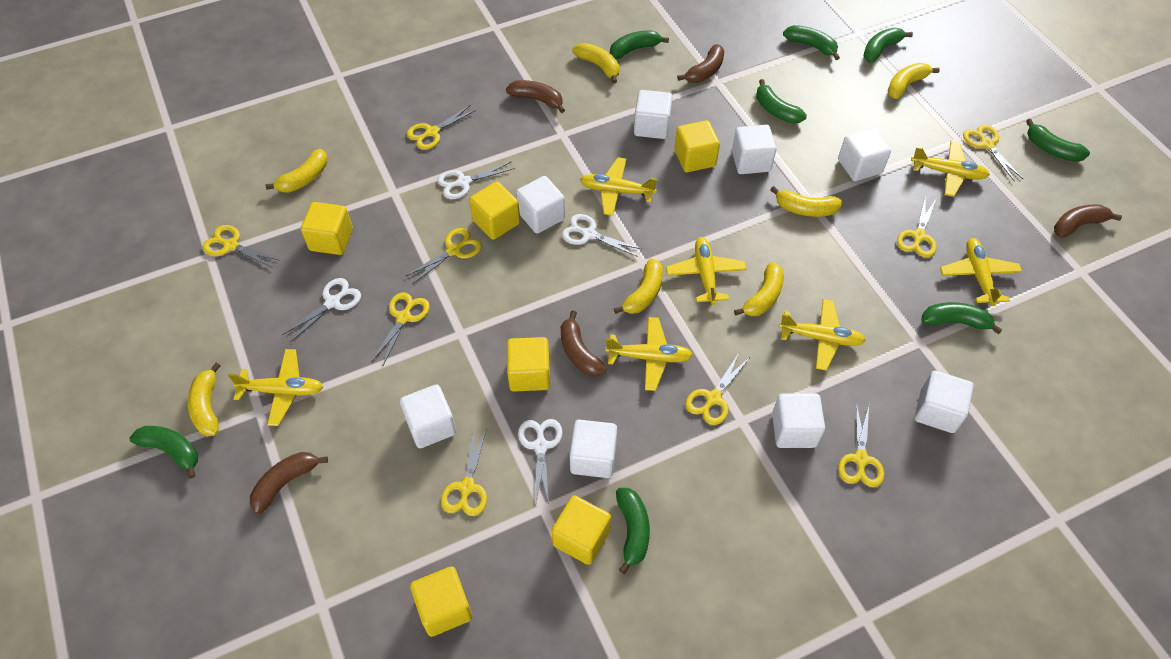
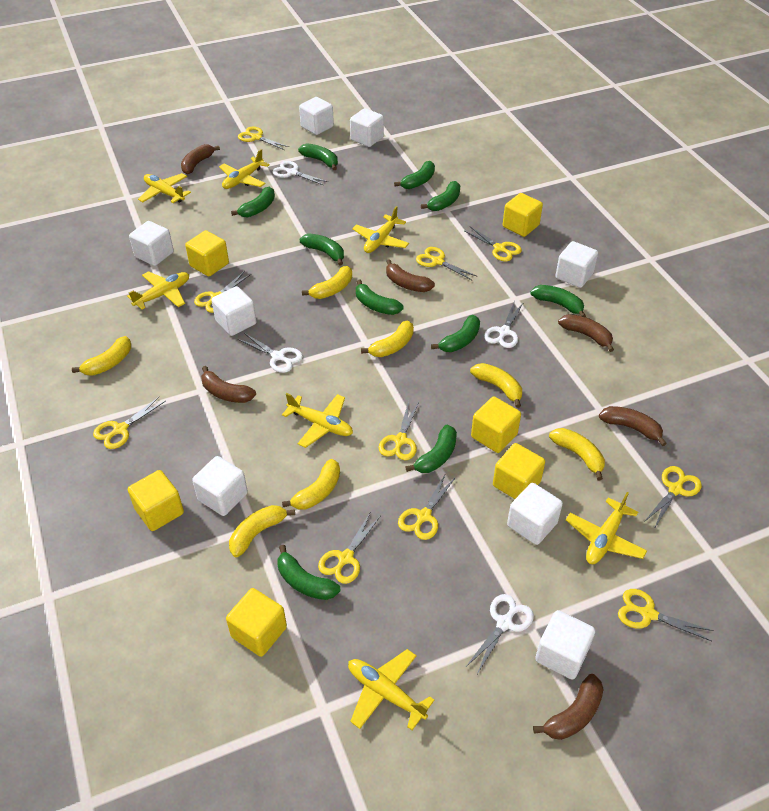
brown banana: 5 -> 6
green banana: 8 -> 10
yellow scissors: 9 -> 10

